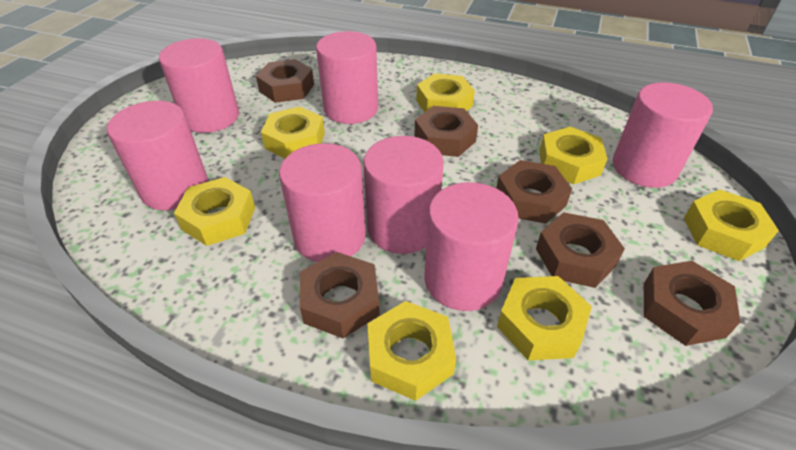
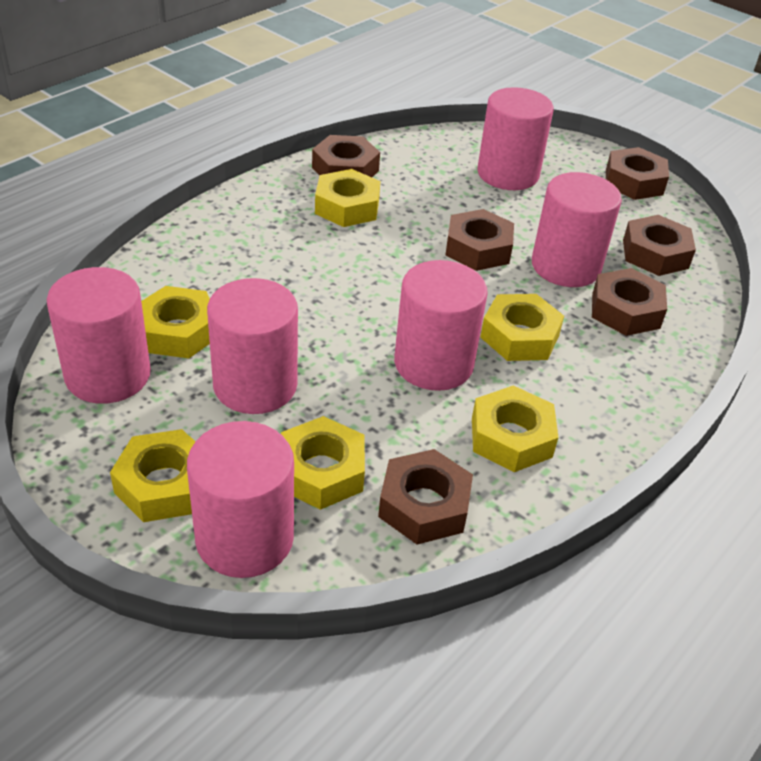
pink cylinder: 7 -> 6
yellow nut: 7 -> 6

